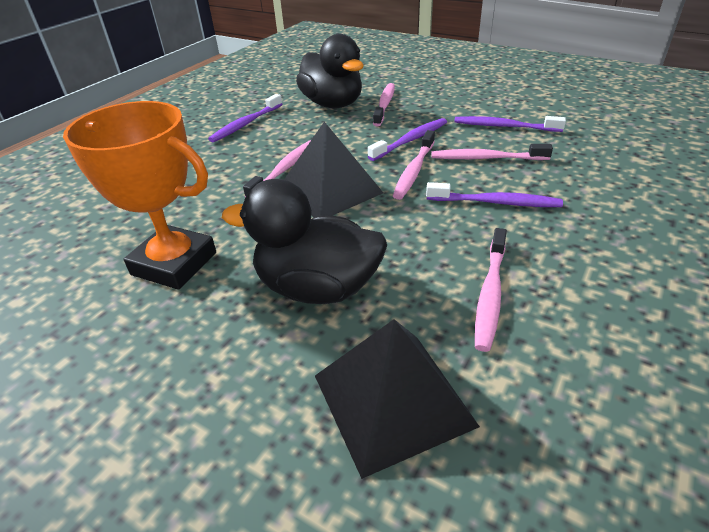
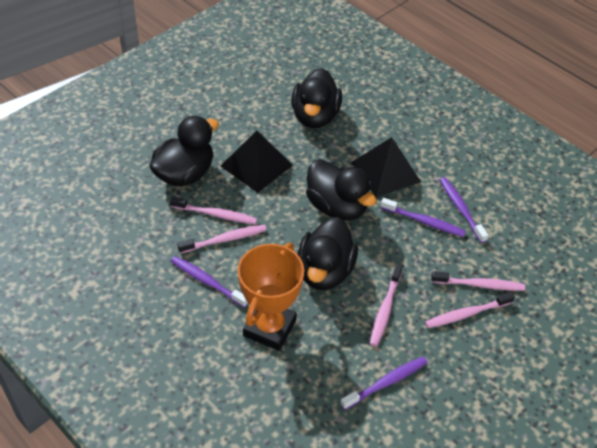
black duck: 2 -> 4

